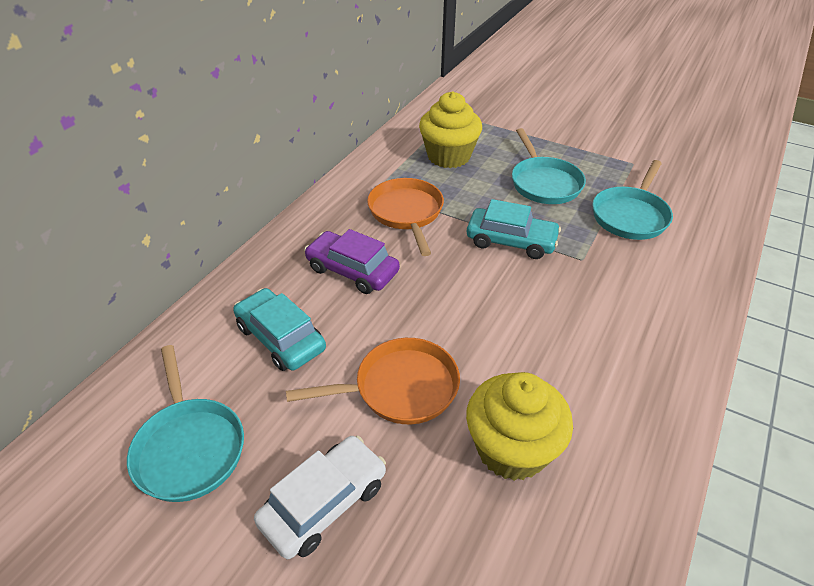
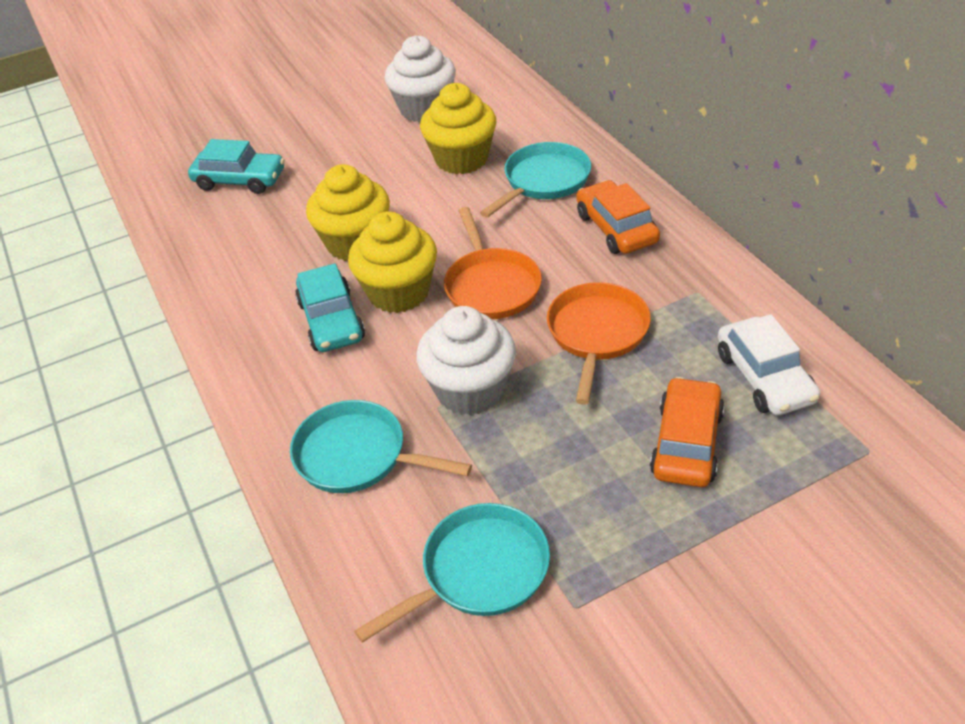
orange car: 0 -> 2
purple car: 1 -> 0
white cupcake: 0 -> 2
yellow cupcake: 2 -> 3

